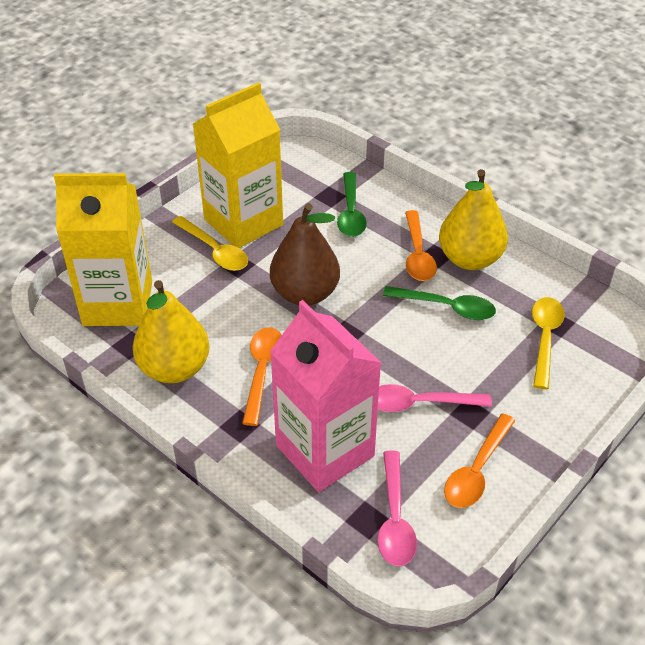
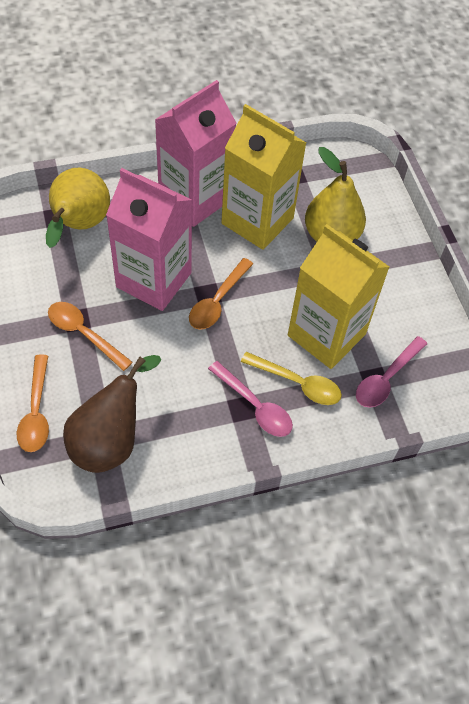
green spoon: 2 -> 0
pink carton: 1 -> 2
yellow spoon: 2 -> 1

